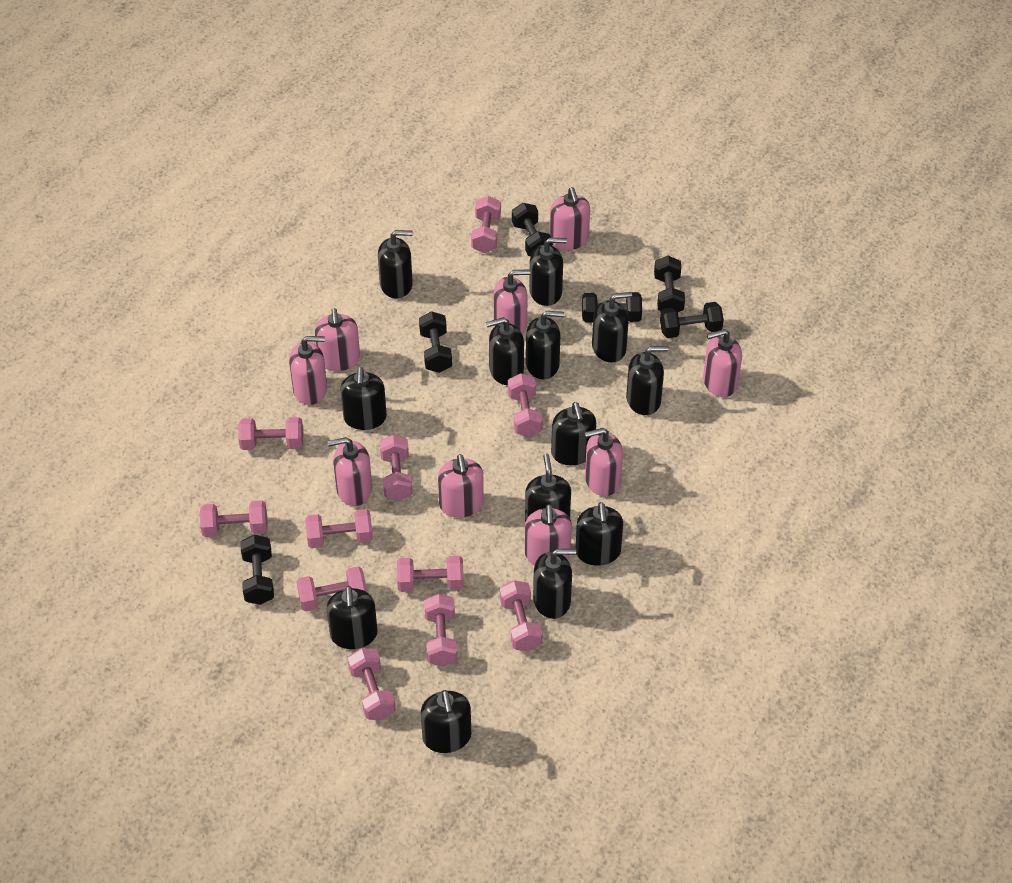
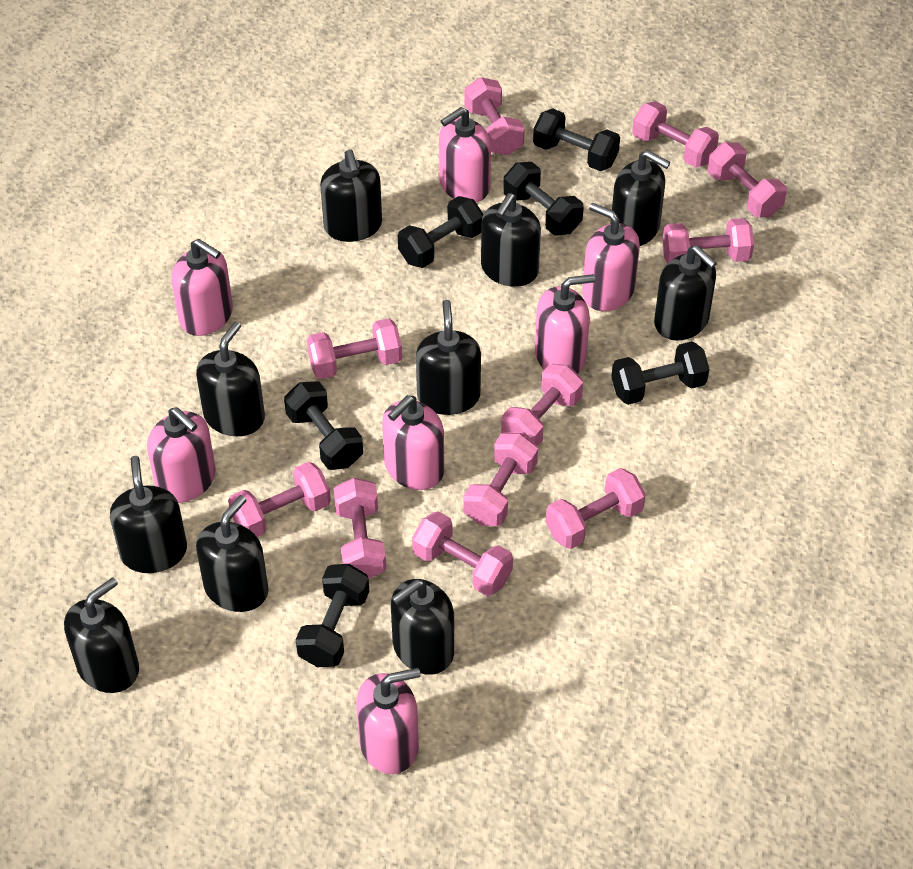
black soap dispenser: 13 -> 10
pink soap dispenser: 9 -> 7

